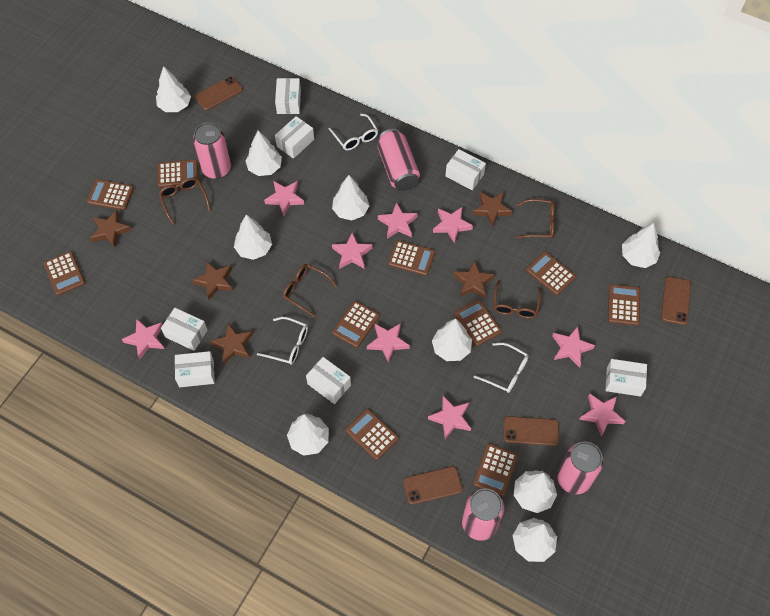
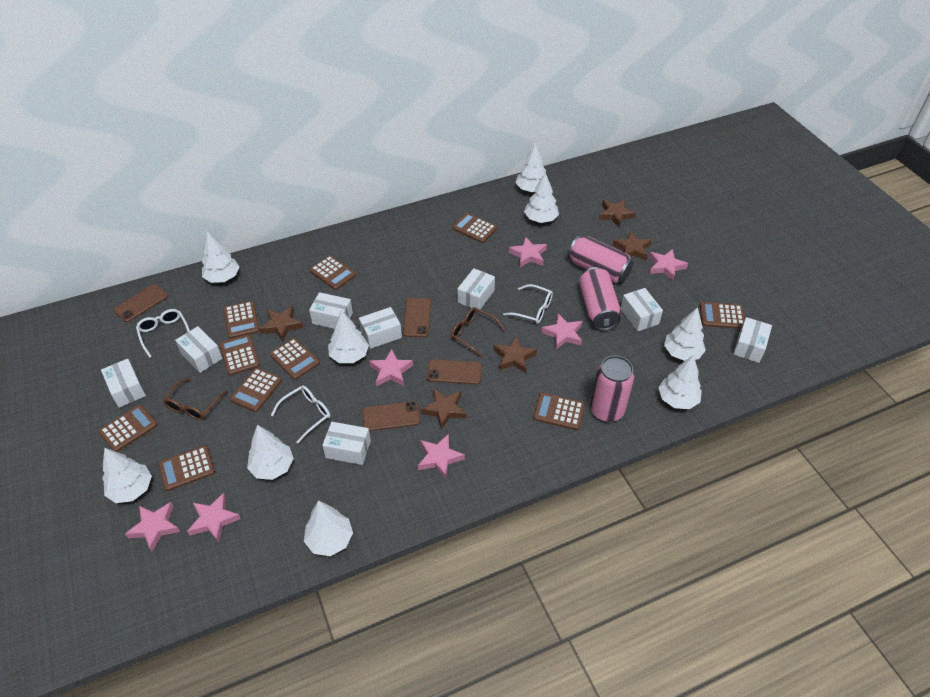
brown glasses: 4 -> 2
pink can: 4 -> 3
pink star: 9 -> 7
white box: 7 -> 8

